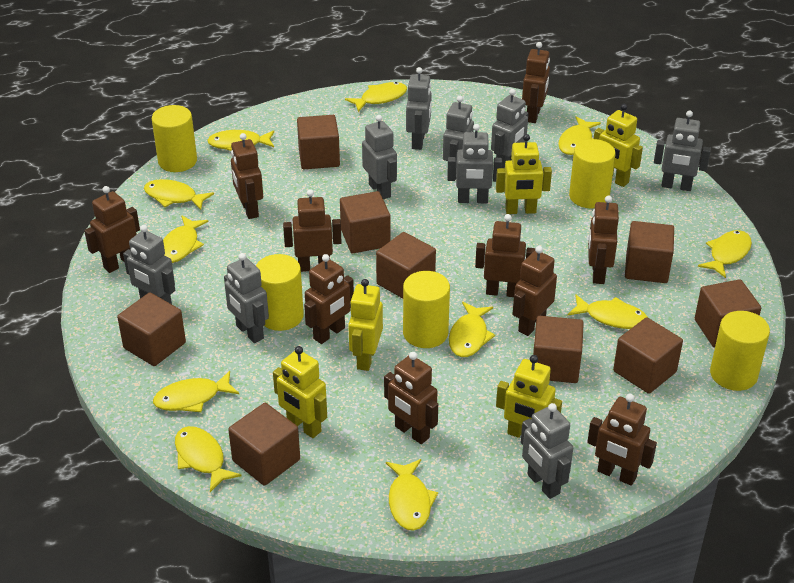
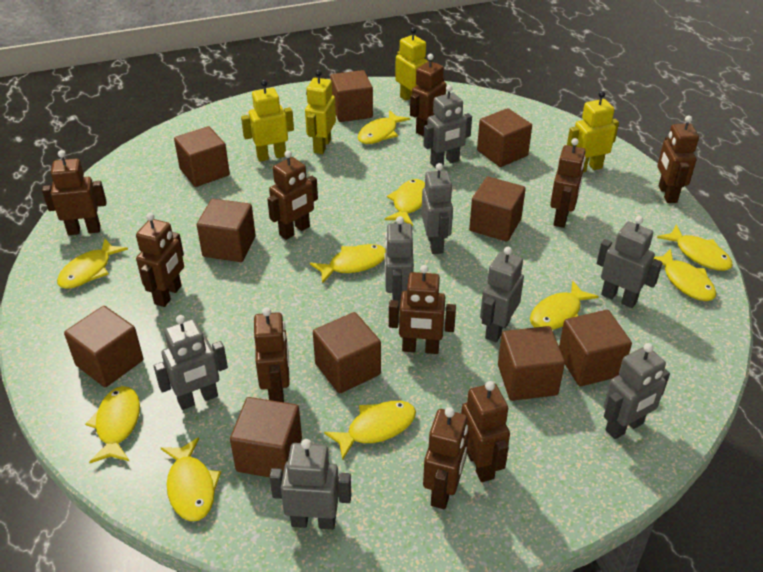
brown cube: 9 -> 10
grey robot: 9 -> 8
yellow cylinder: 5 -> 0
yellow fish: 11 -> 10
yellow robot: 5 -> 4

